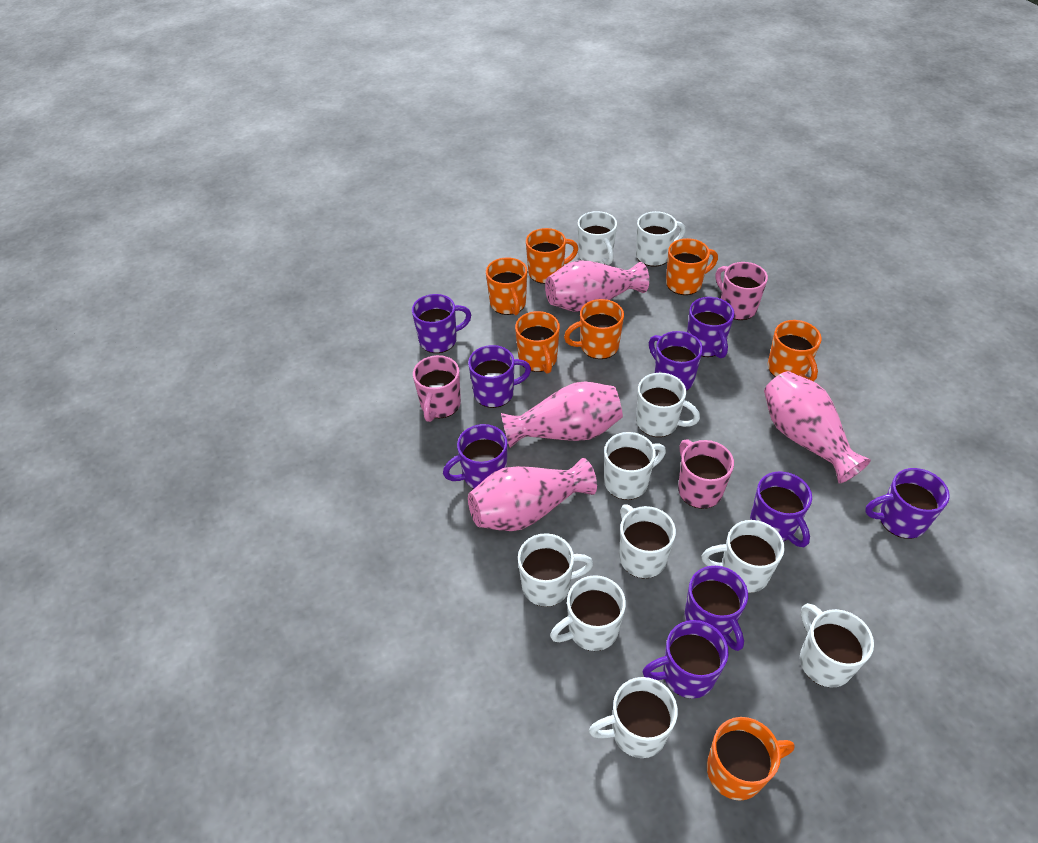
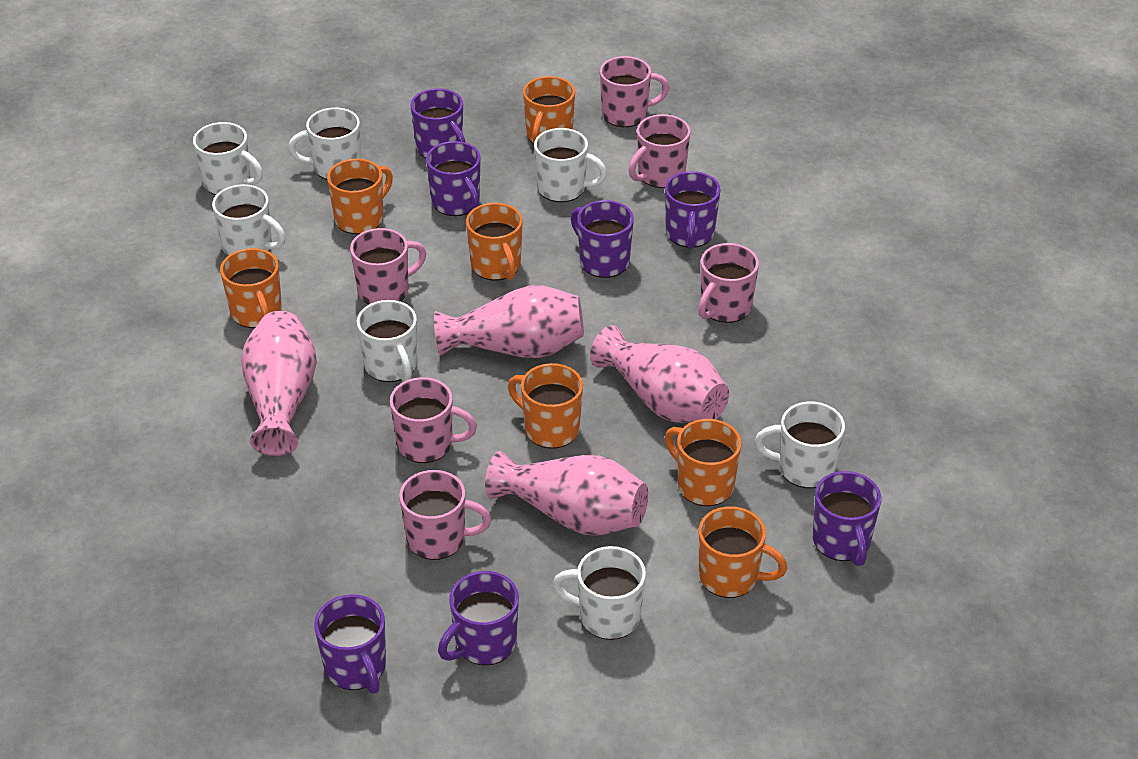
pink mug: 3 -> 6
purple mug: 9 -> 7
white mug: 10 -> 7

